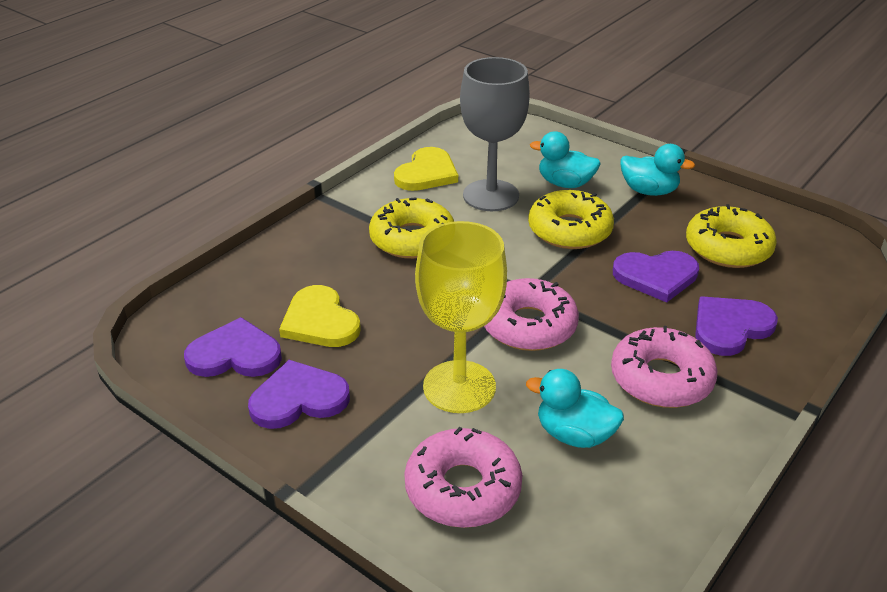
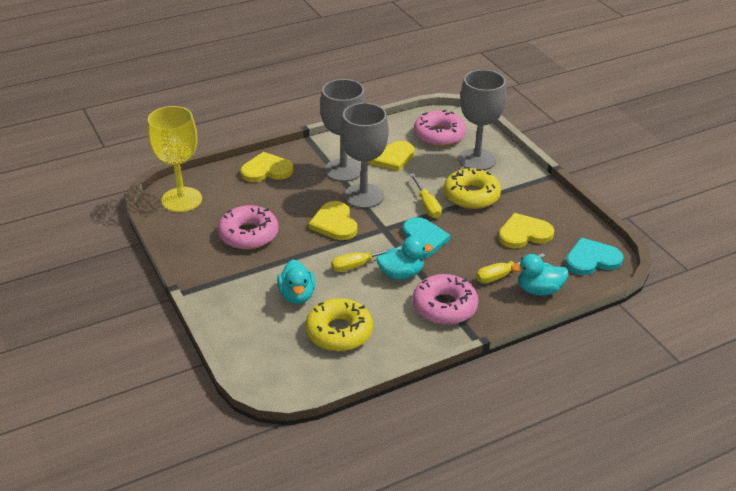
grey goblet: 1 -> 3
purple heart: 4 -> 0
turquoise heart: 0 -> 2
yellow donut: 3 -> 2
yellow heart: 2 -> 4
yellow screwdriver: 0 -> 3

